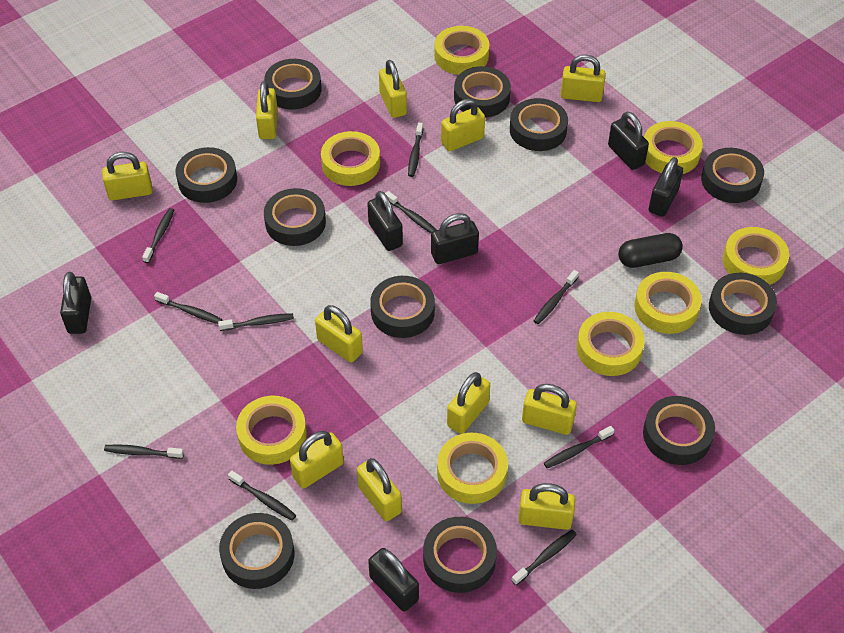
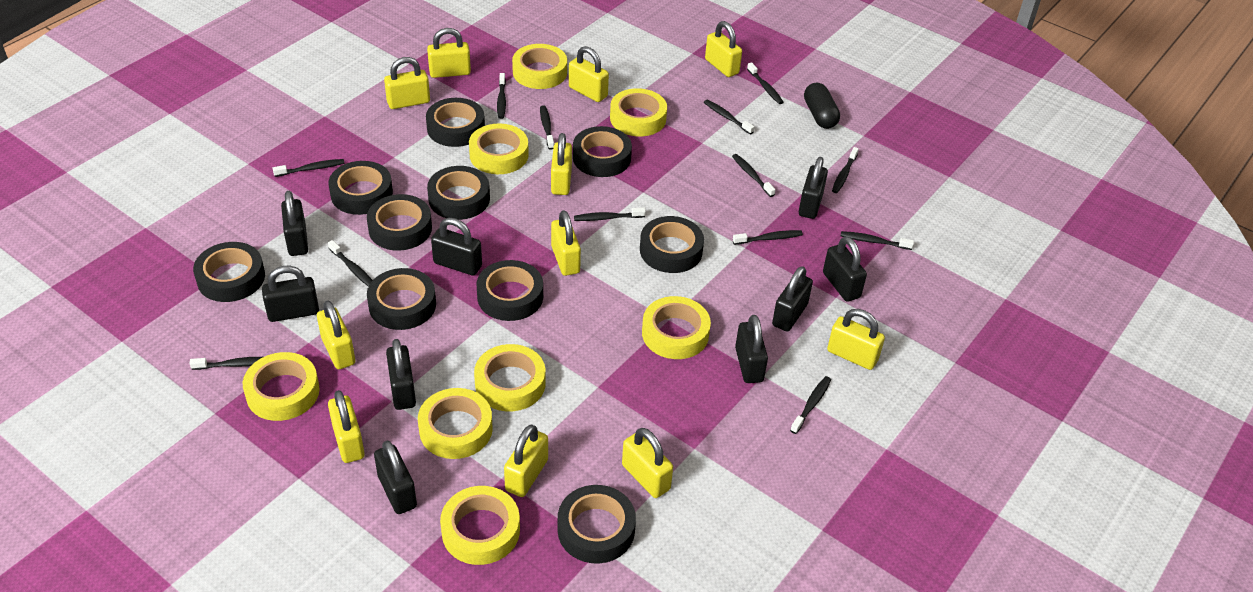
black padlock: 6 -> 9
black tape: 11 -> 10
black toothbrush: 10 -> 13

